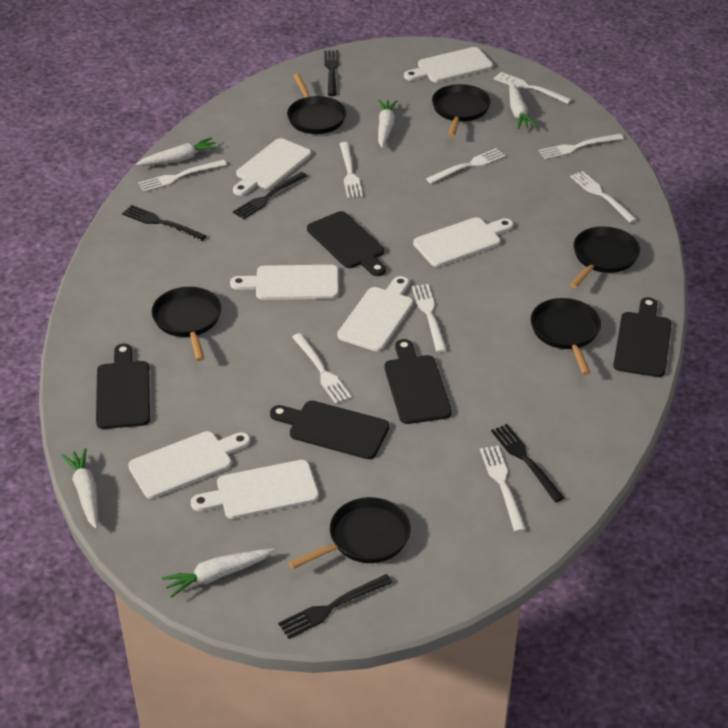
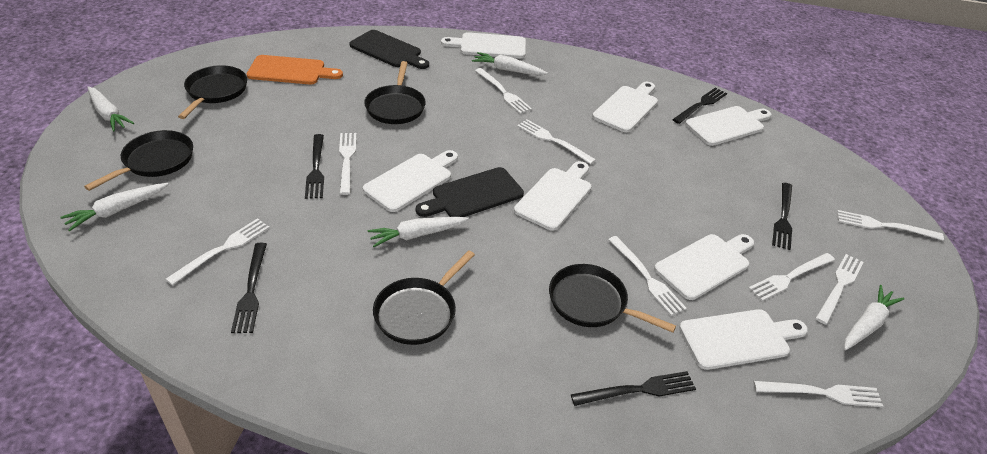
black cutting board: 5 -> 2
black pan: 6 -> 5
orange cutting board: 0 -> 1

